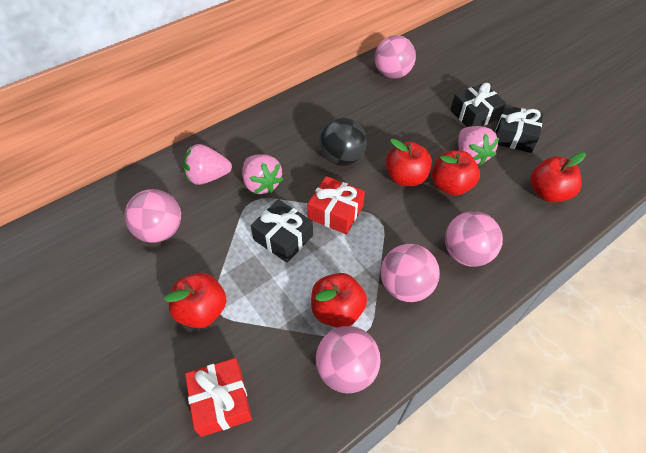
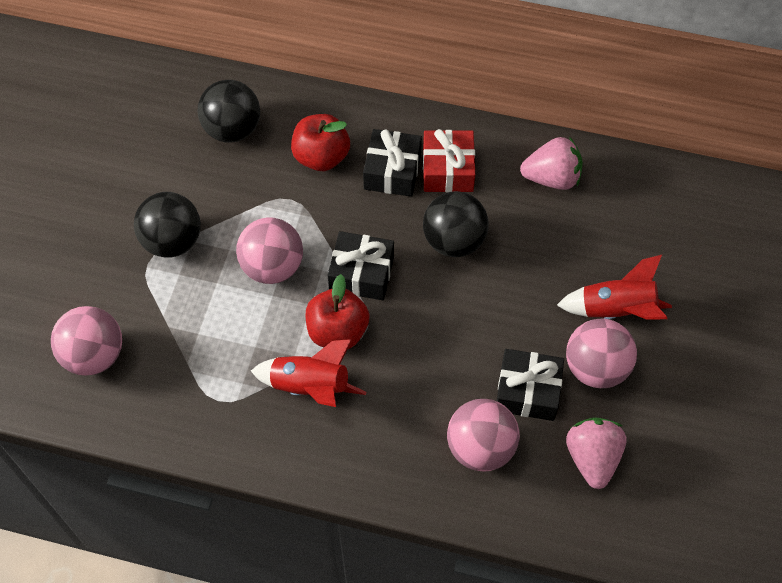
black ball: 1 -> 3
pink ball: 5 -> 4
pink strawberry: 3 -> 2
red apple: 5 -> 2
red gift: 2 -> 1
red rocket: 0 -> 2

